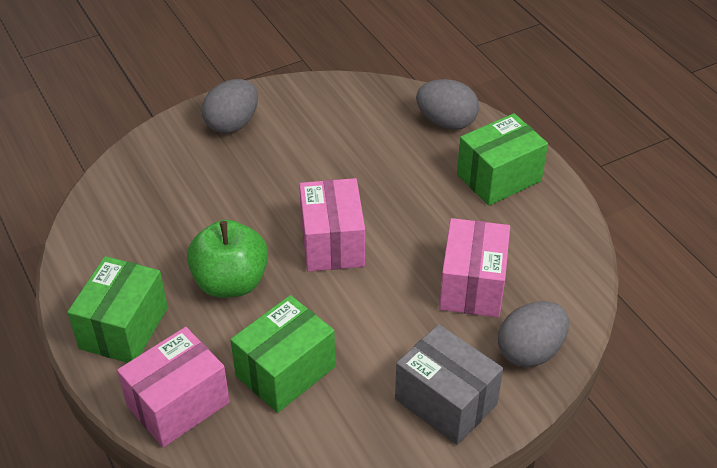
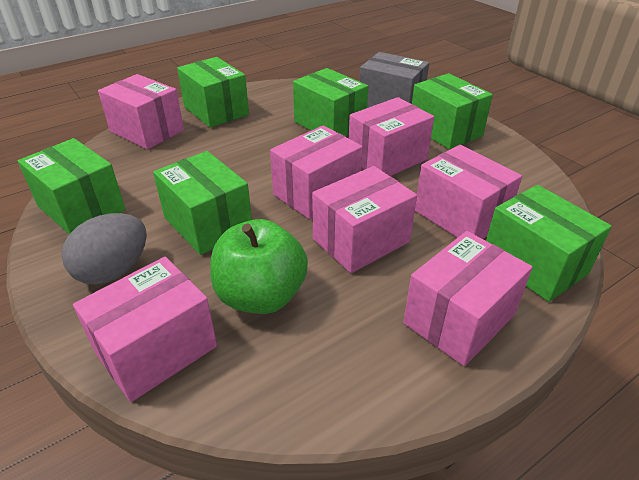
green box: 3 -> 6
grey egg: 3 -> 1
pink box: 3 -> 7

